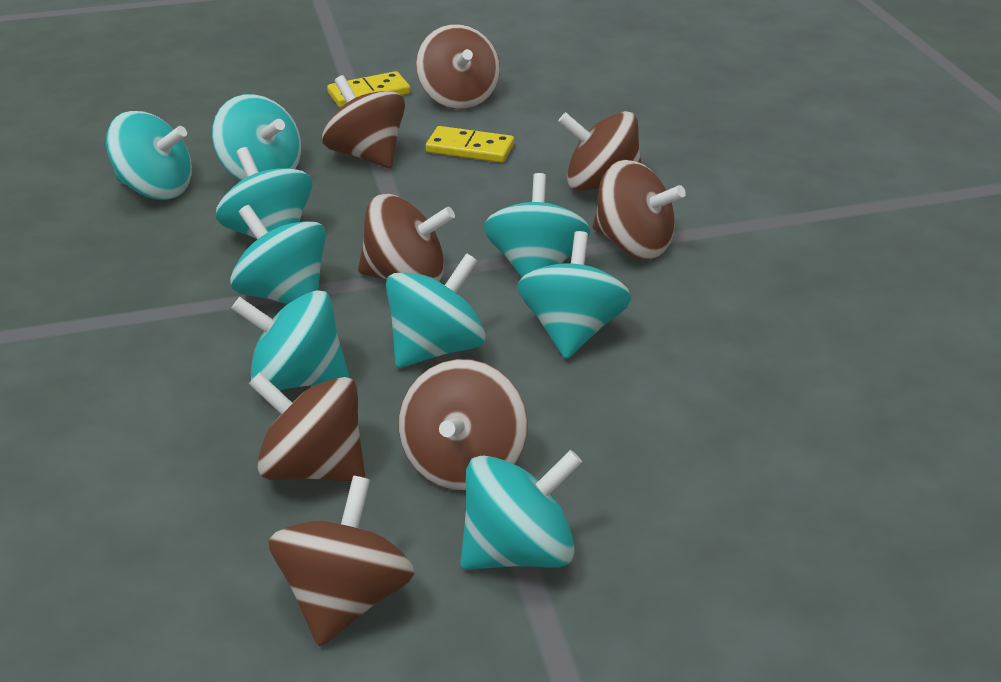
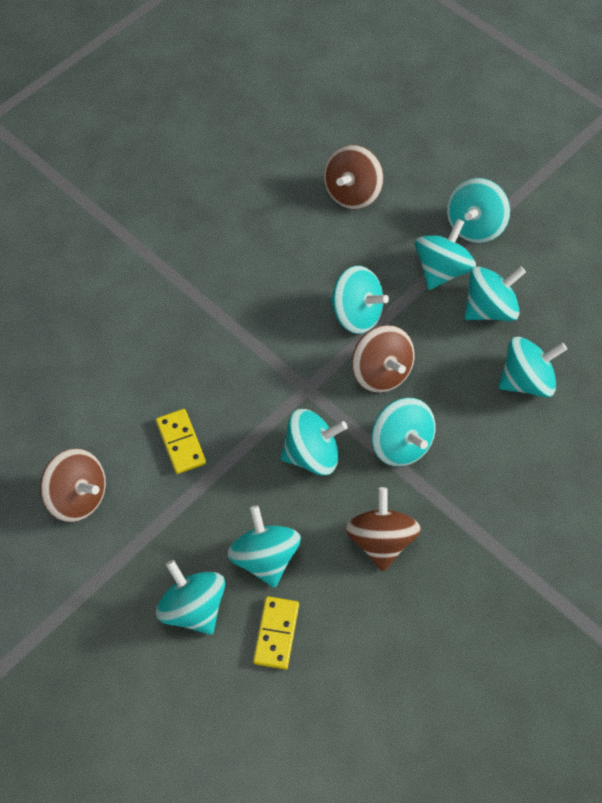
brown spinning top: 8 -> 4

